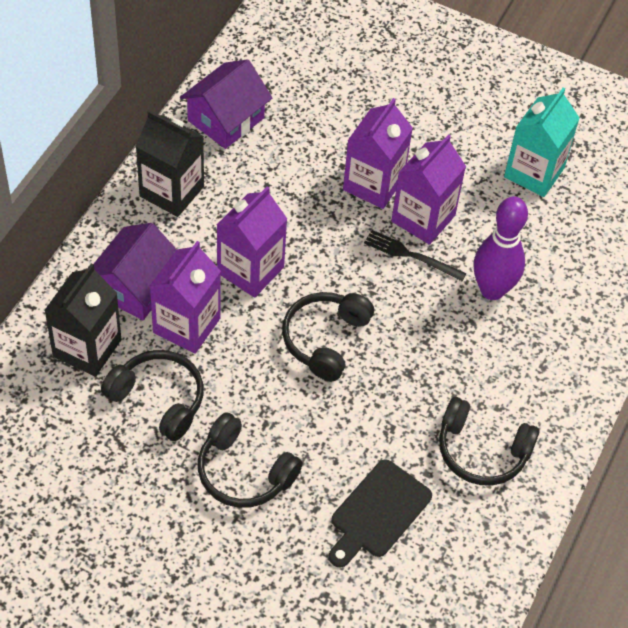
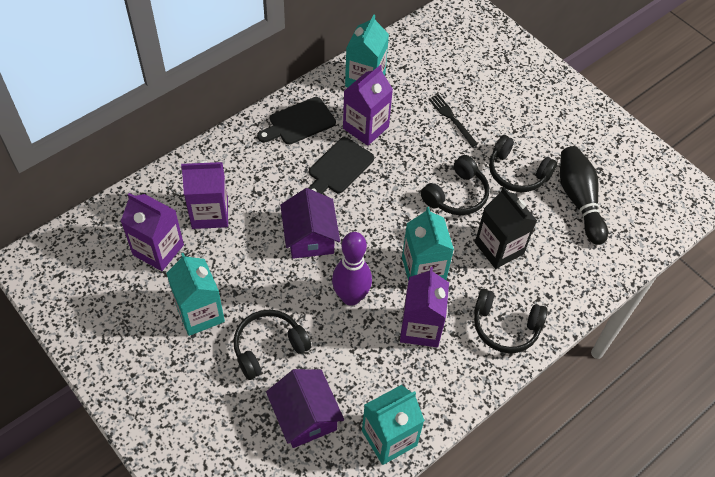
black bowling pin: 0 -> 1
black carton: 2 -> 1
black cutting board: 1 -> 2
turquoise carton: 1 -> 4

